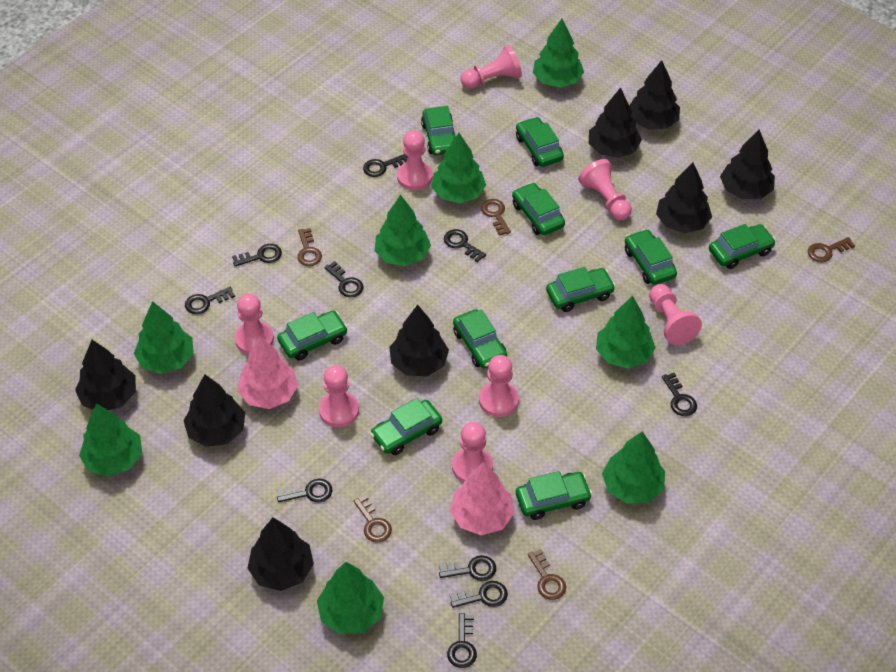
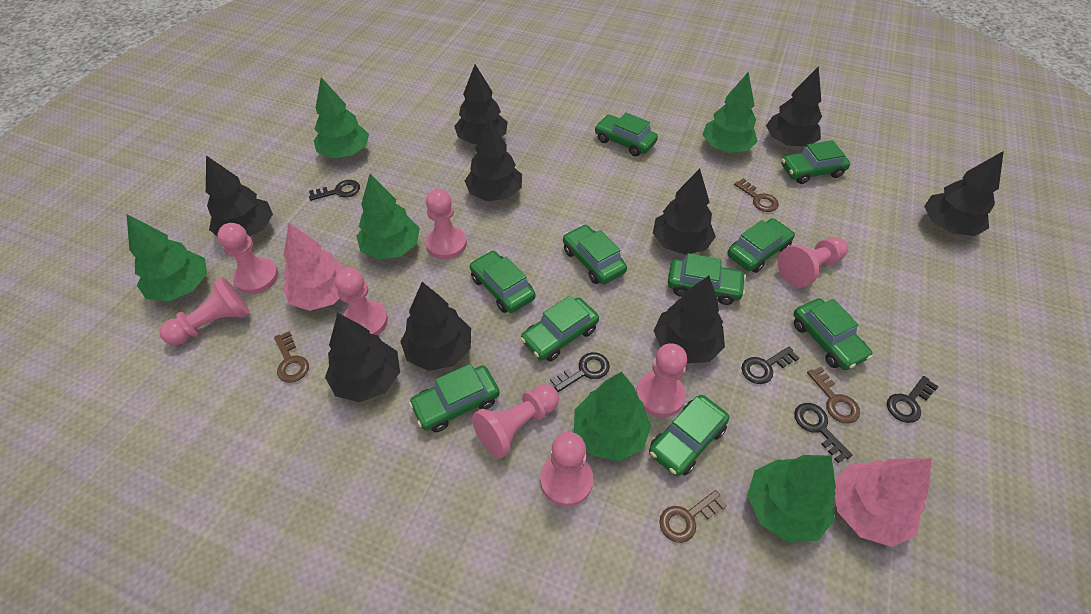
black key: 10 -> 5
black tree: 8 -> 9
brown key: 5 -> 4
green tree: 8 -> 6

